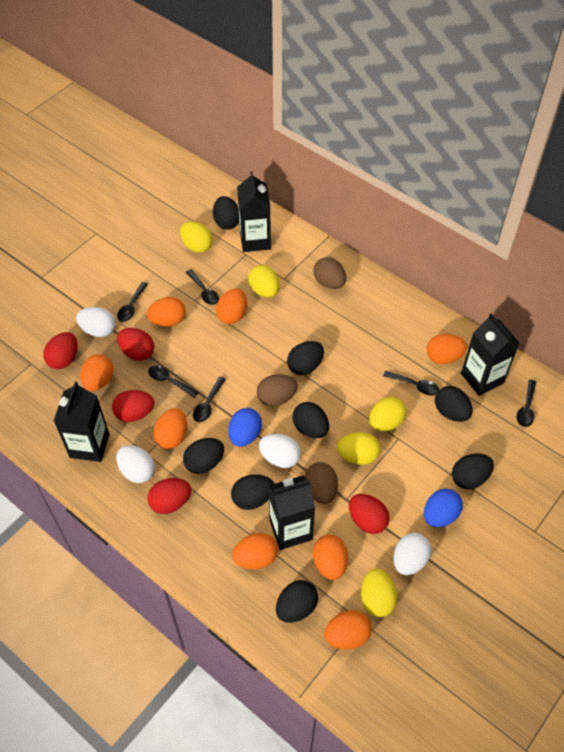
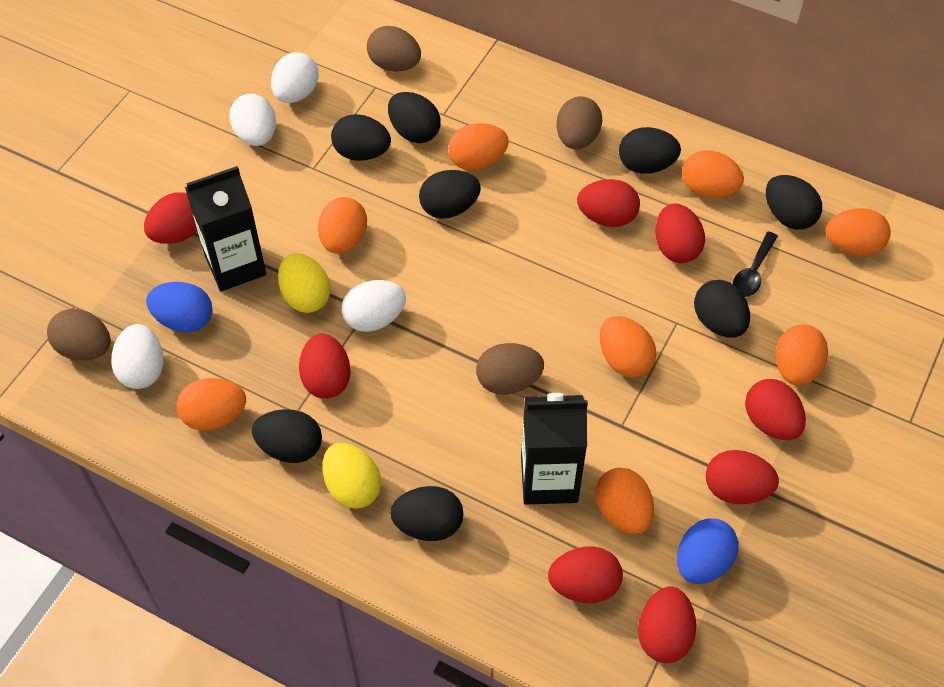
black carton: 4 -> 2
black spoon: 6 -> 1
brown egg: 3 -> 4
red egg: 5 -> 8
yellow egg: 5 -> 2

